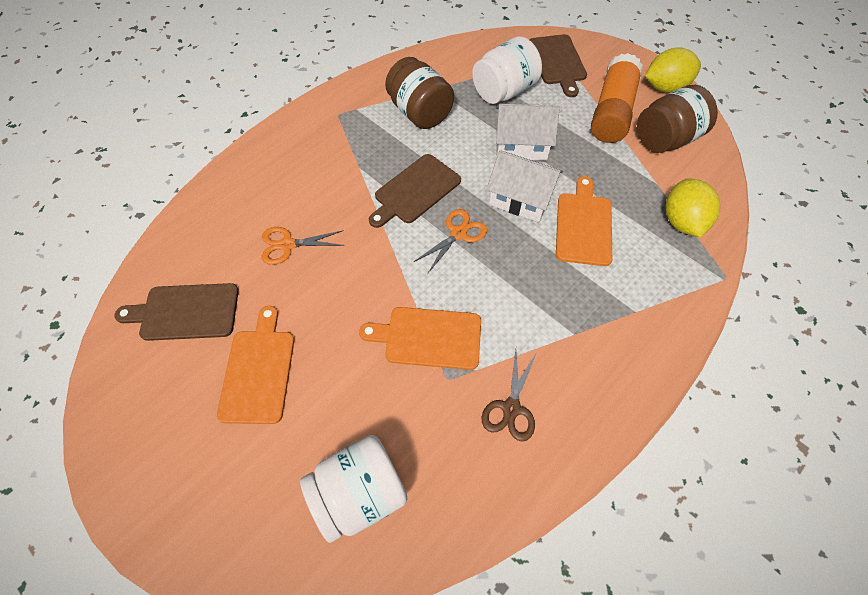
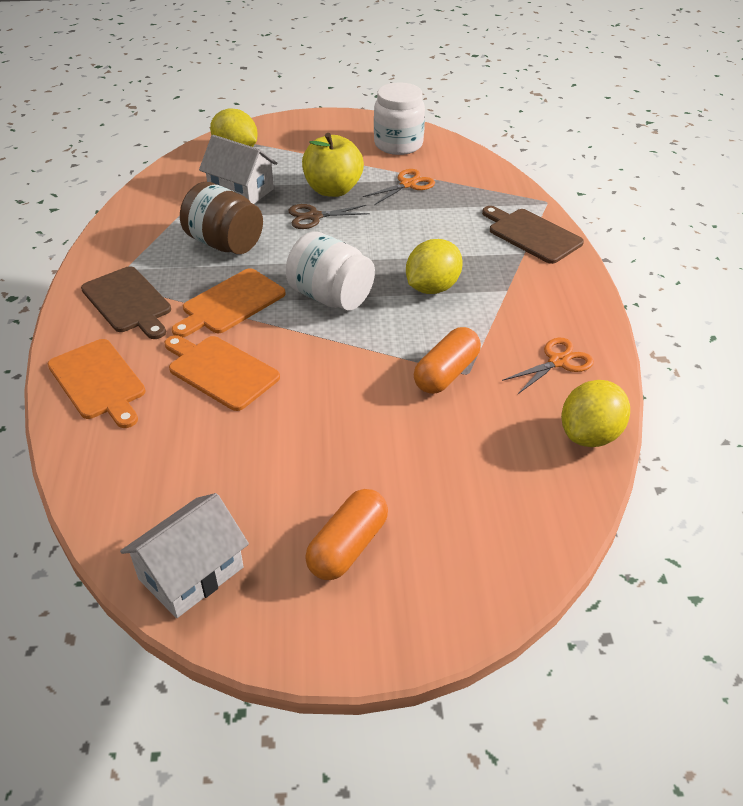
brown cutting board: 3 -> 2
brown jar: 2 -> 1
orange capsule: 0 -> 2
orange glue stick: 1 -> 0
yellow apple: 0 -> 1
yellow lemon: 2 -> 3

